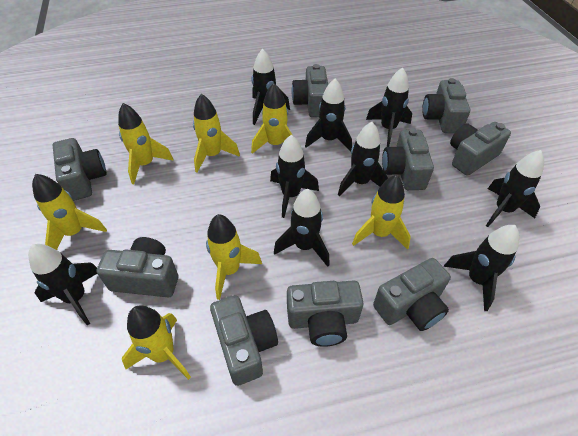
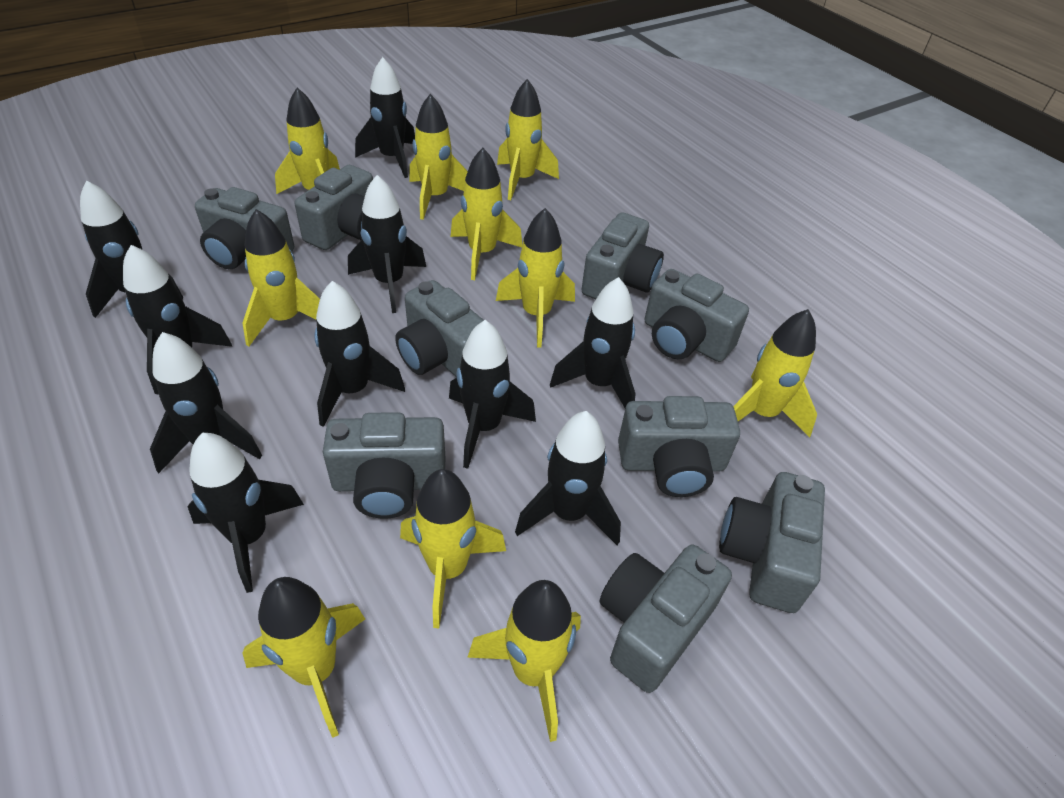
black rocket: 9 -> 10
yellow rocket: 7 -> 10

